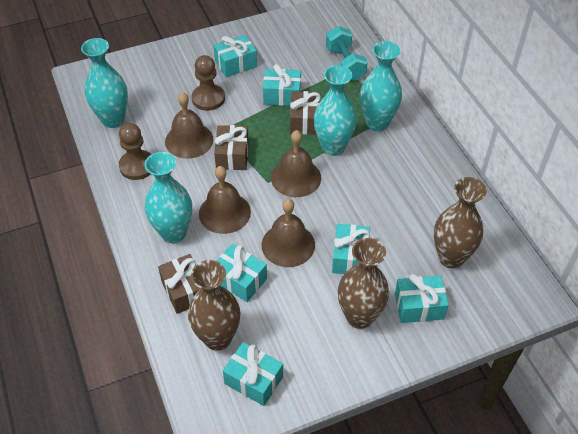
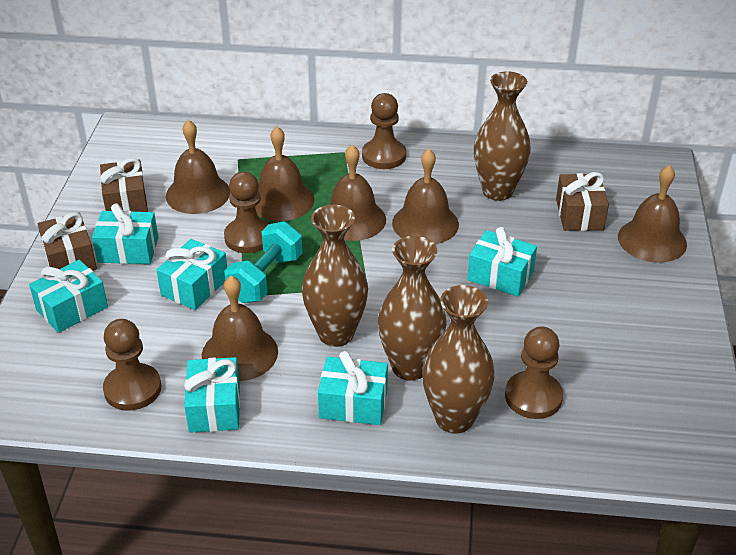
brown bell: 4 -> 6
brown pawn: 2 -> 4
brown vase: 3 -> 4
turquoise vase: 4 -> 0

